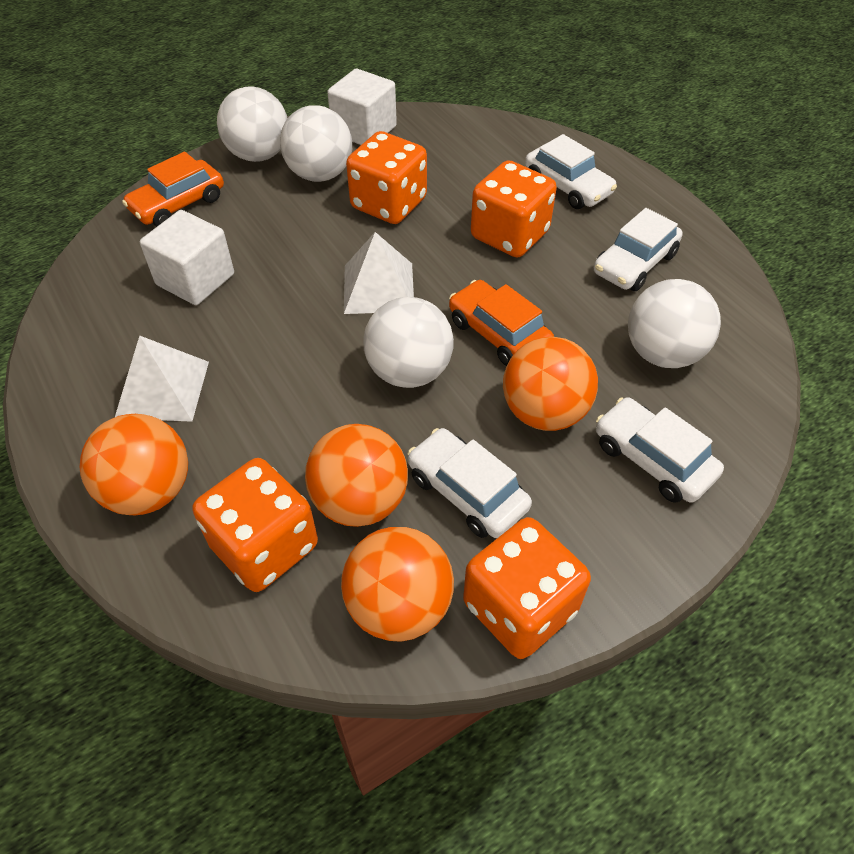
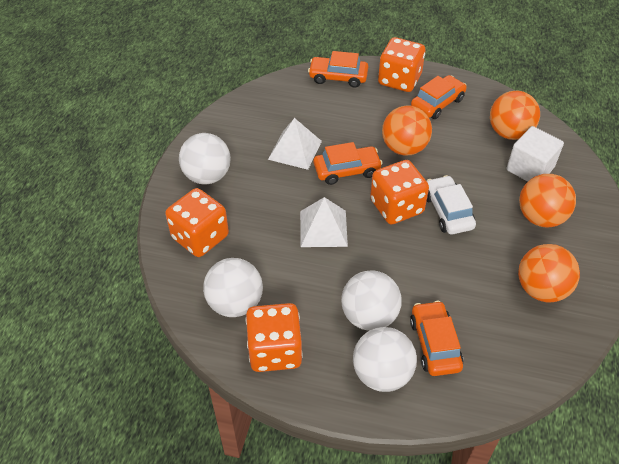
orange car: 2 -> 4
white car: 4 -> 1
white cube: 2 -> 1

